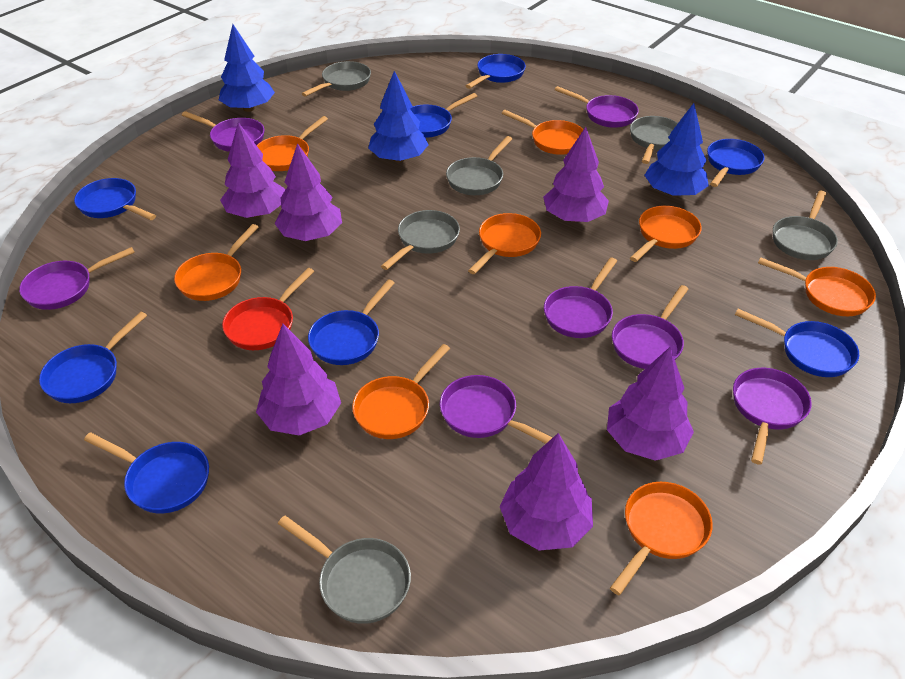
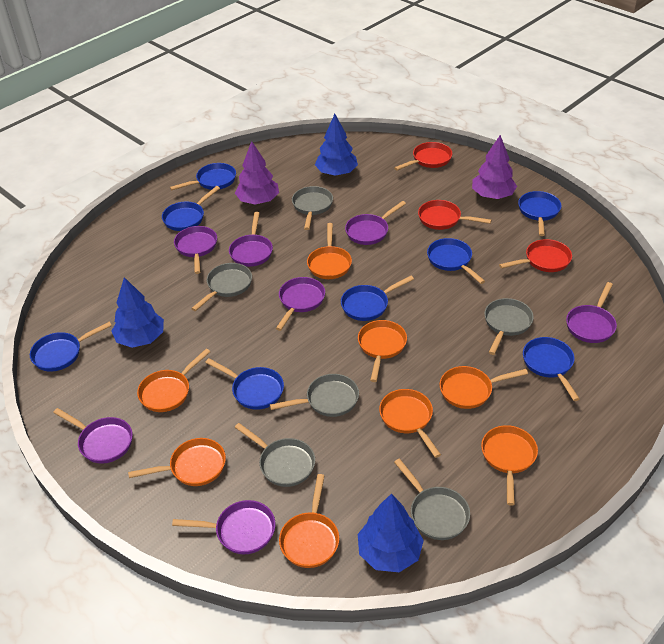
purple tree: 6 -> 2
red pan: 1 -> 3

